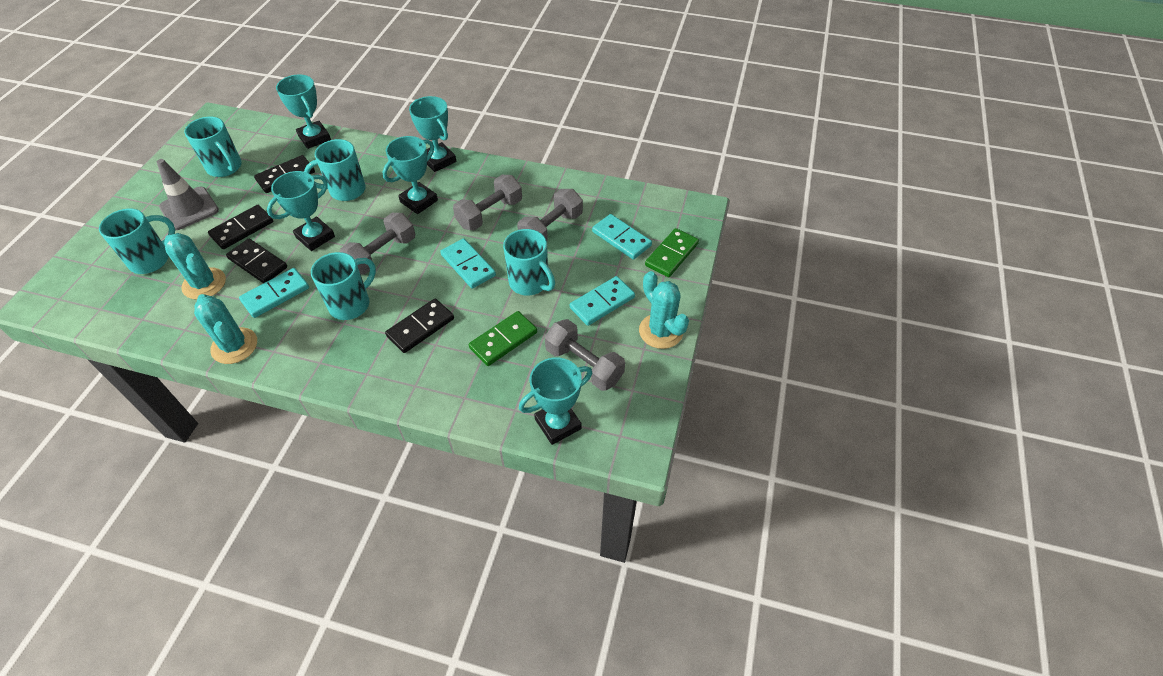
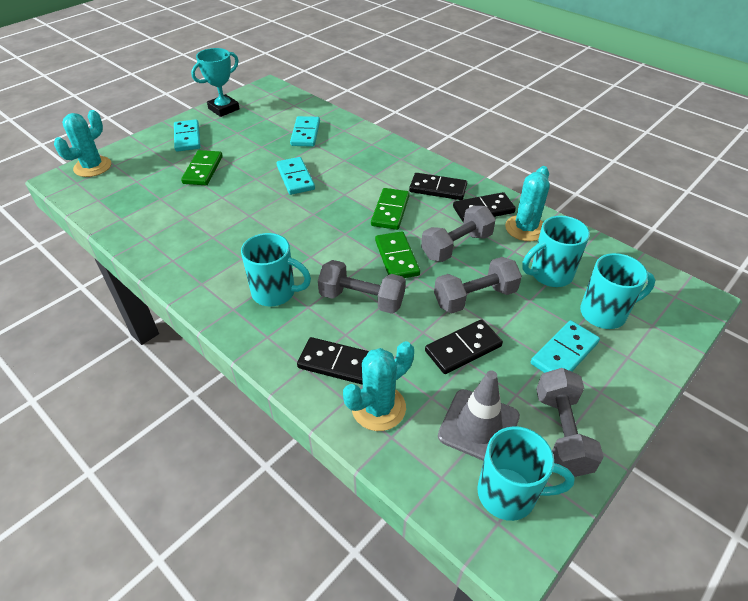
green domino: 2 -> 3
turquoise mug: 5 -> 4
turquoise trophy: 5 -> 1

